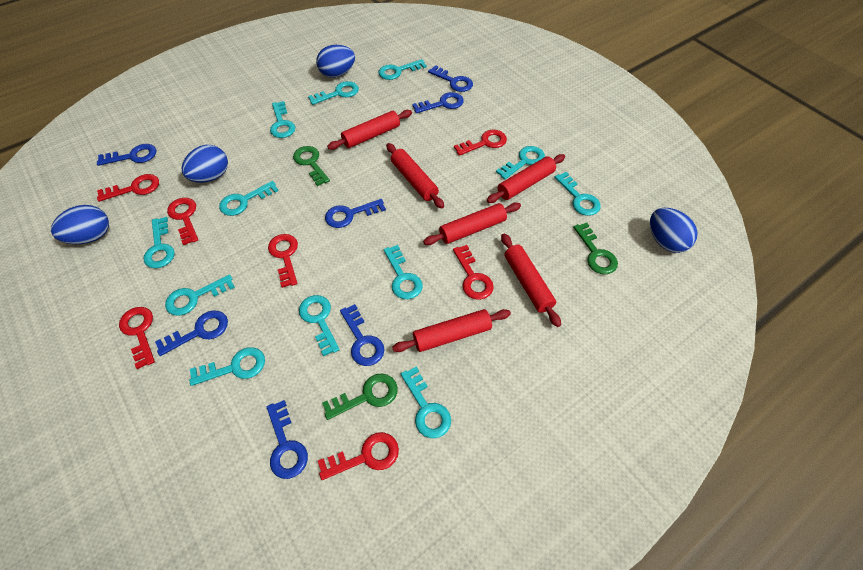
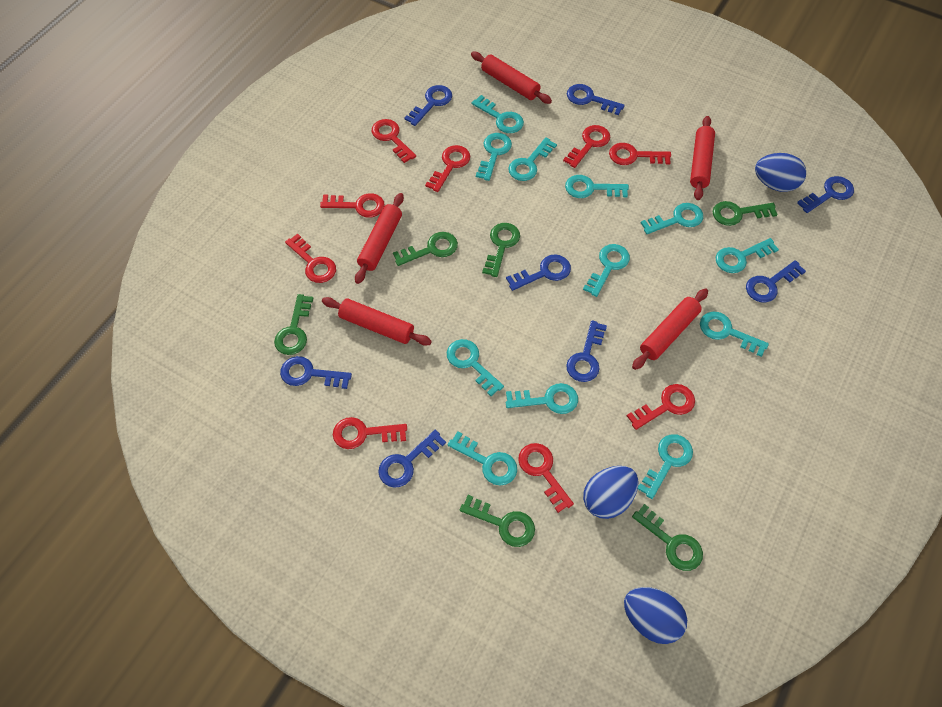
blue egg: 4 -> 3
blue key: 7 -> 8
green key: 3 -> 6
red key: 7 -> 9
red rolling pin: 6 -> 5

